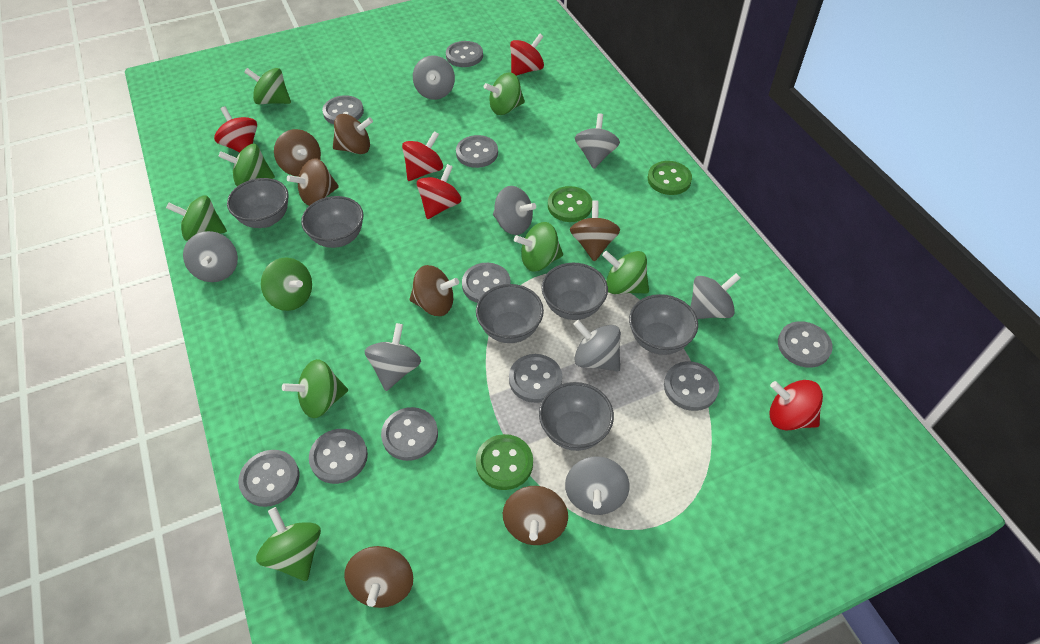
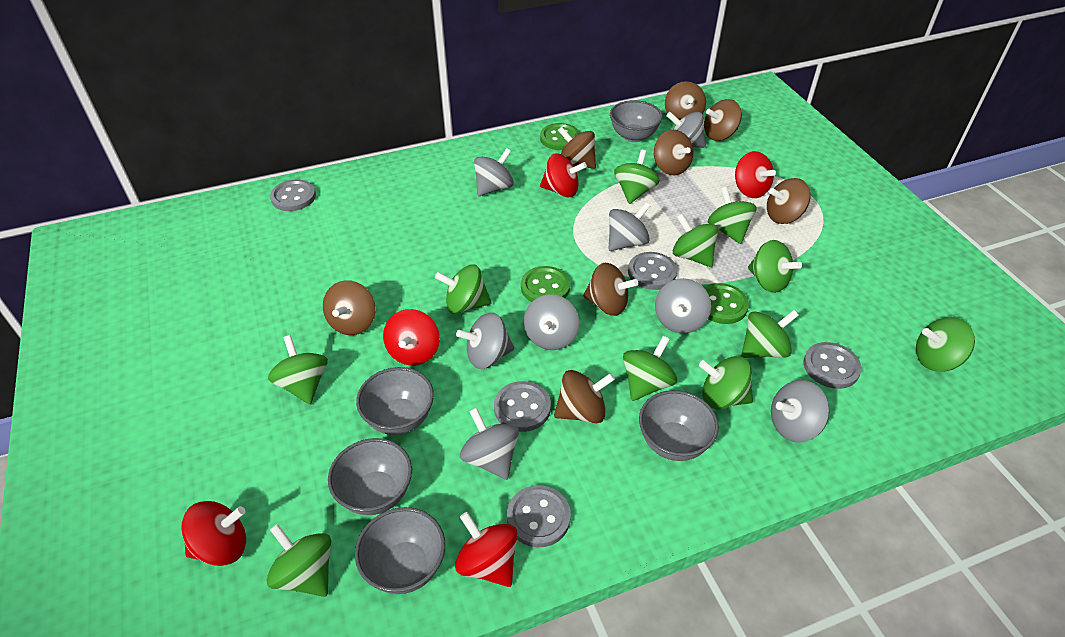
brown spinning top: 7 -> 8
green spinning top: 9 -> 11
grey bowl: 6 -> 5
grey button: 10 -> 5

